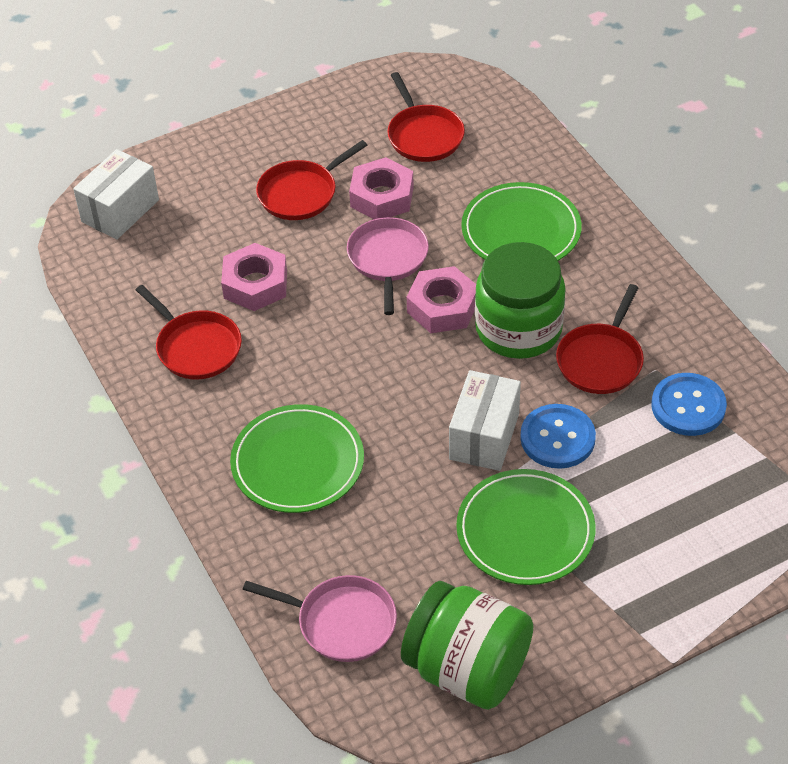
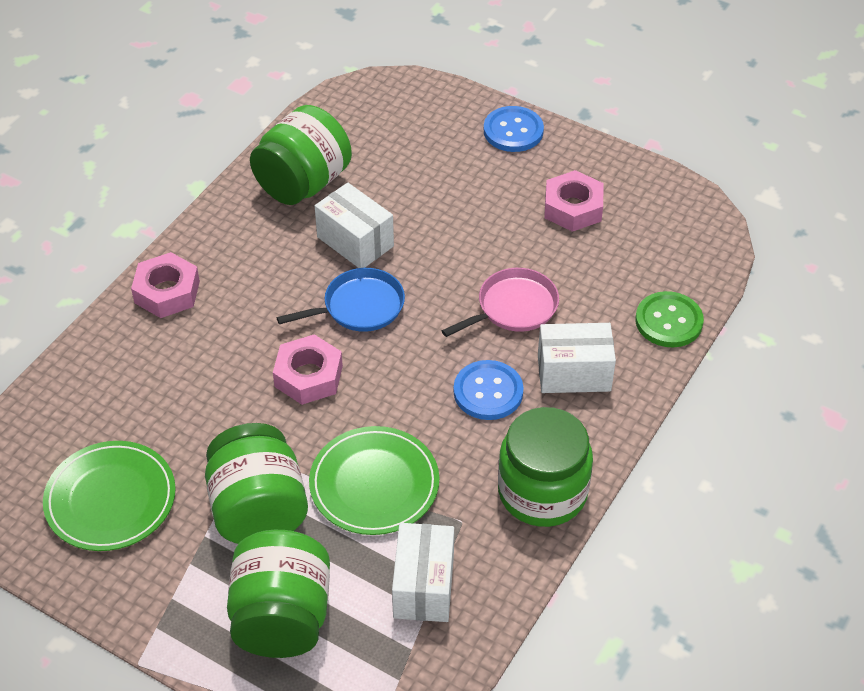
blue pan: 0 -> 1
green button: 0 -> 1
green jar: 2 -> 4
green plate: 3 -> 2
pink pan: 2 -> 1
red pan: 4 -> 0
white box: 2 -> 3

